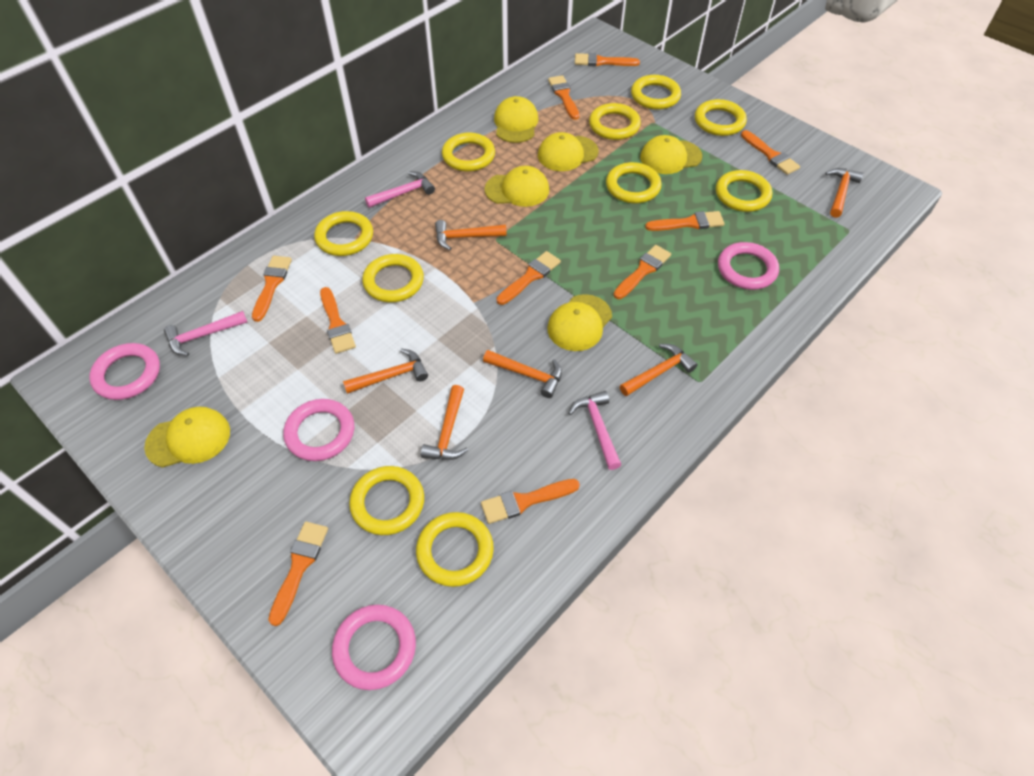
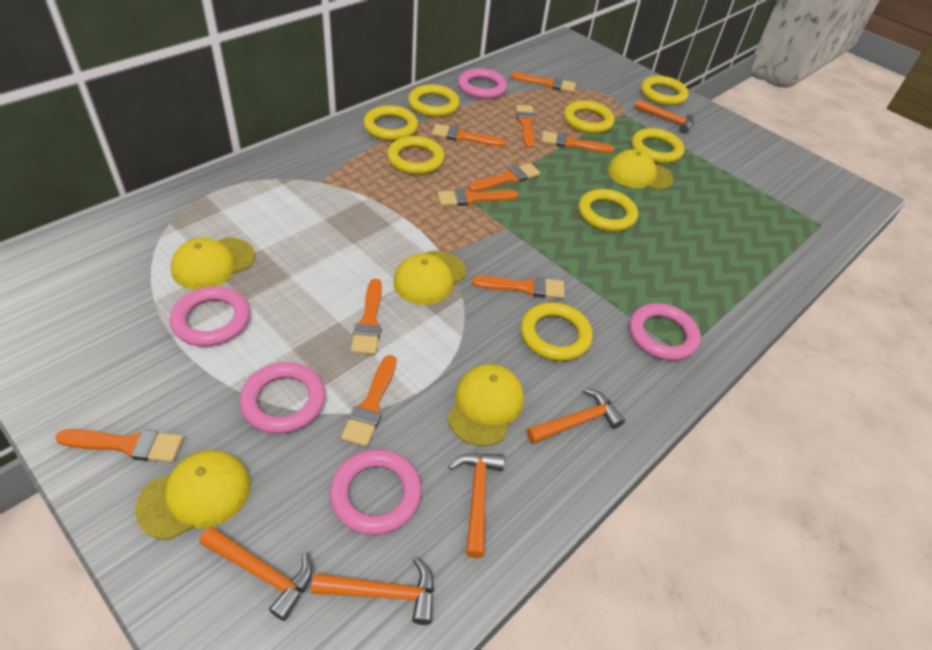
orange hammer: 6 -> 5
pink hammer: 3 -> 0
pink ring: 4 -> 5
yellow cap: 6 -> 5
yellow ring: 10 -> 8

